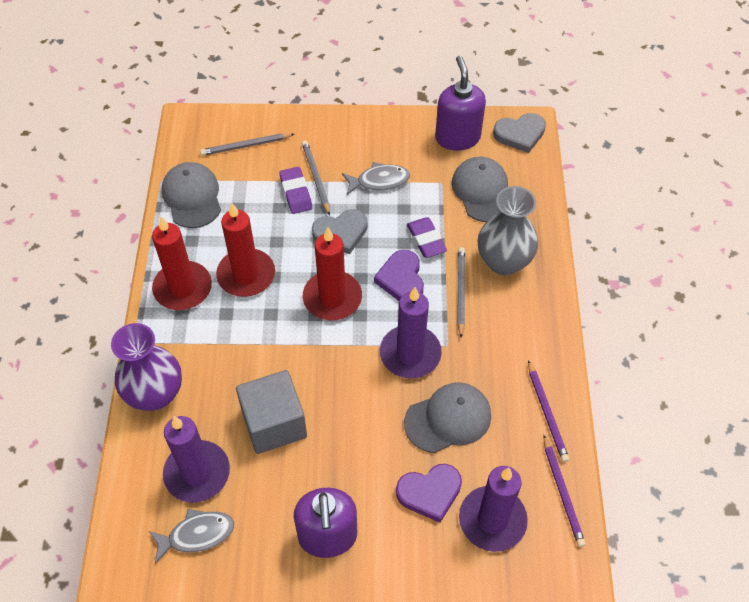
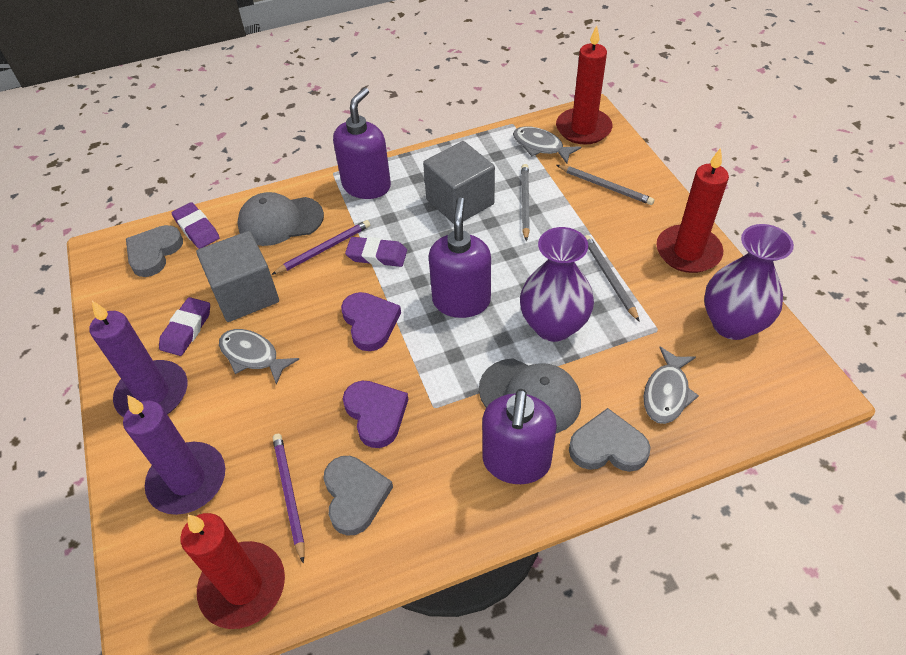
grey cap: 3 -> 2
grey cube: 1 -> 2
grey fish: 2 -> 3
grey heart: 2 -> 3
grey vase: 1 -> 0
purple candle: 3 -> 2
purple eraser: 2 -> 3
purple soap dispenser: 2 -> 3
purple vase: 1 -> 2

